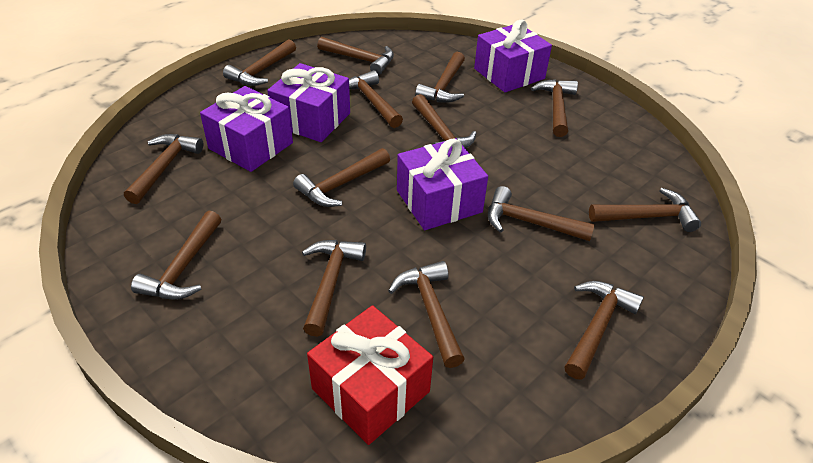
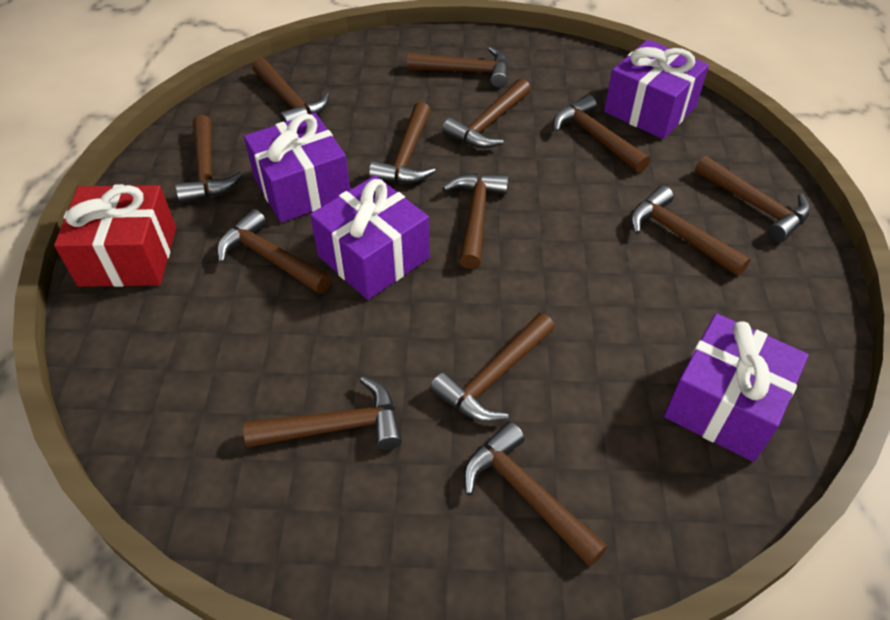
brown hammer: 14 -> 13

